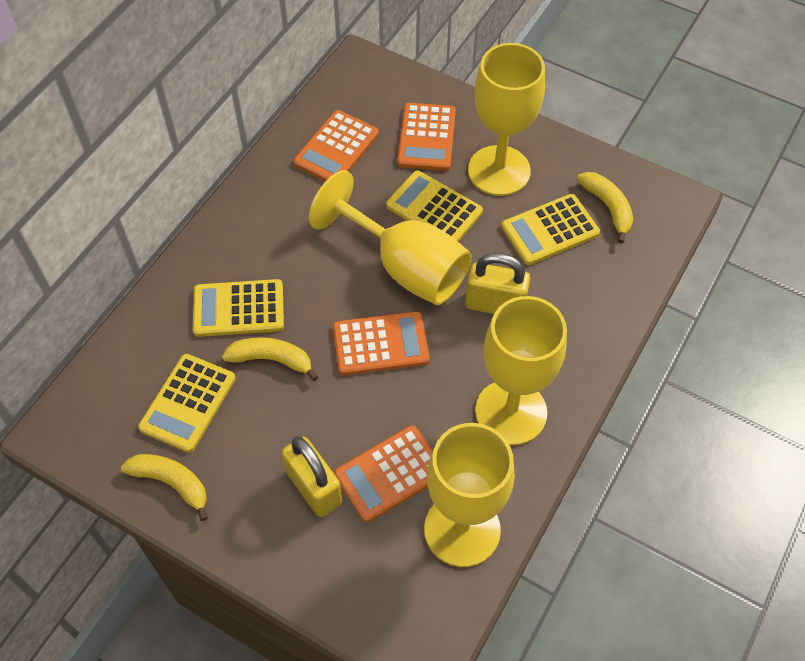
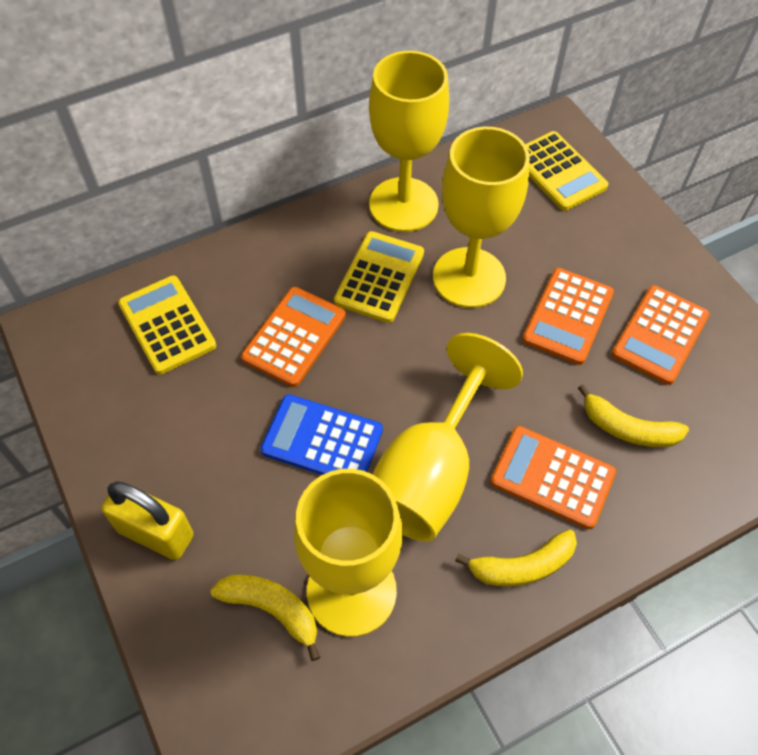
blue calculator: 0 -> 1
yellow calculator: 4 -> 3
yellow padlock: 2 -> 1

